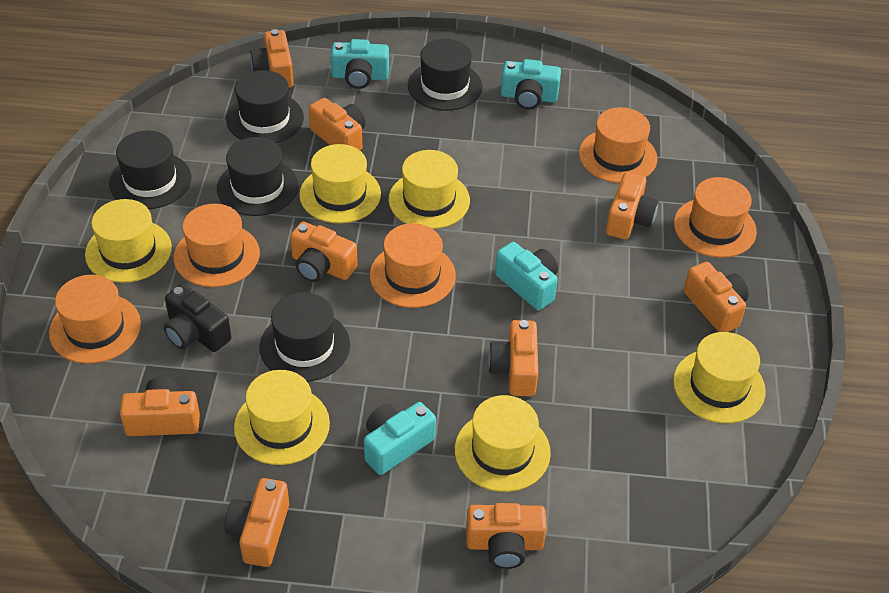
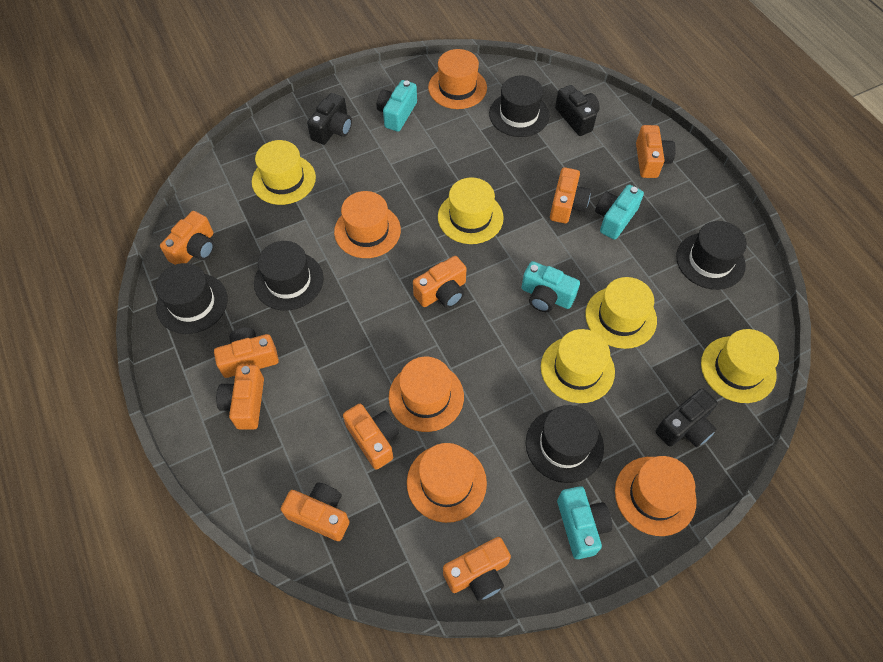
black camera: 1 -> 3
yellow hat: 6 -> 5

